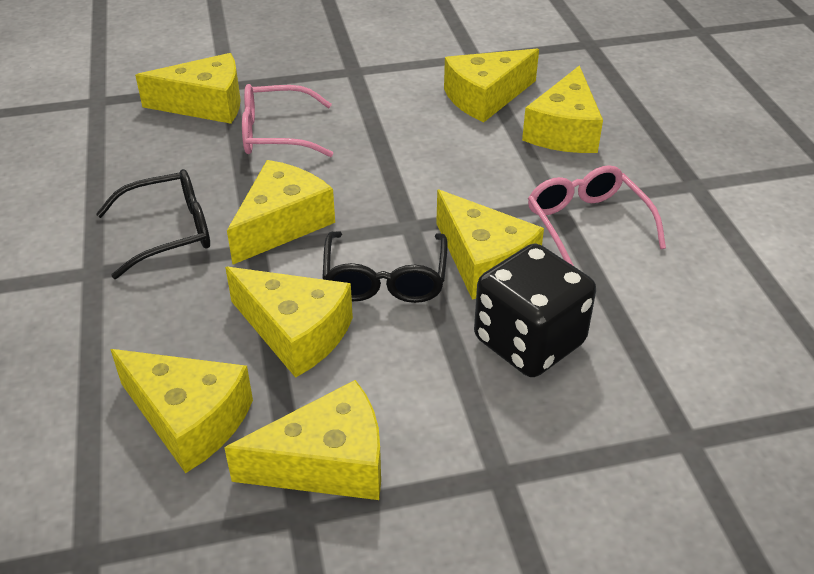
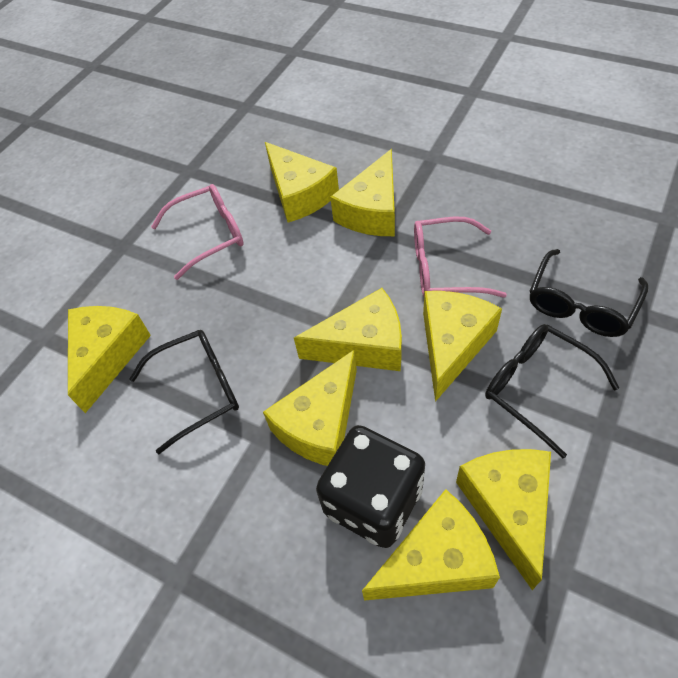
black glasses: 2 -> 3

